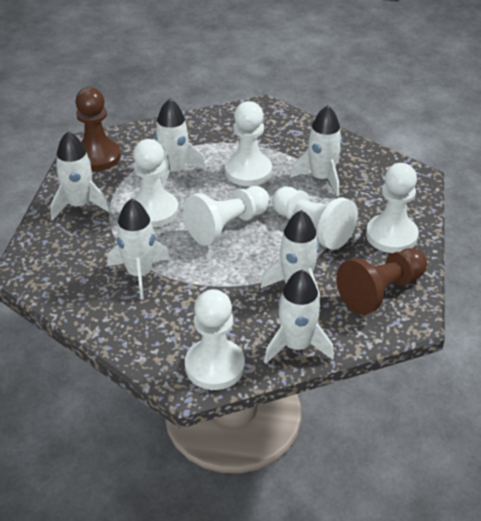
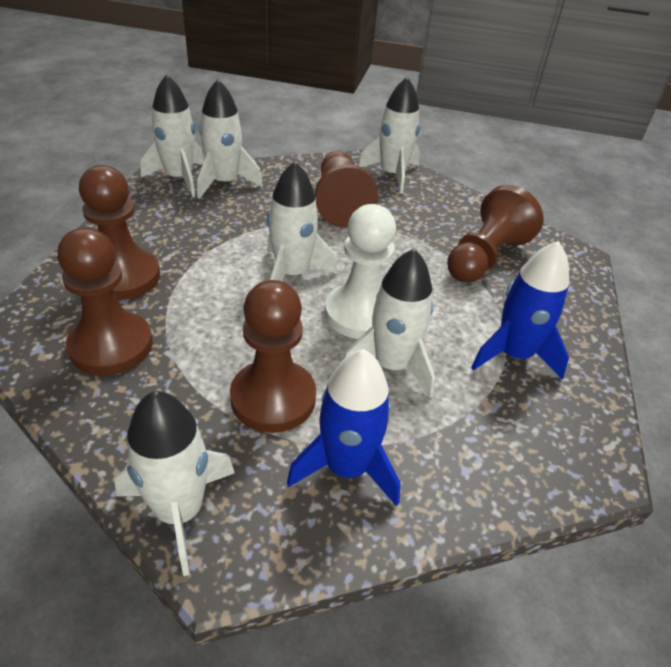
blue rocket: 0 -> 2
brown pawn: 2 -> 5
white pawn: 6 -> 1

